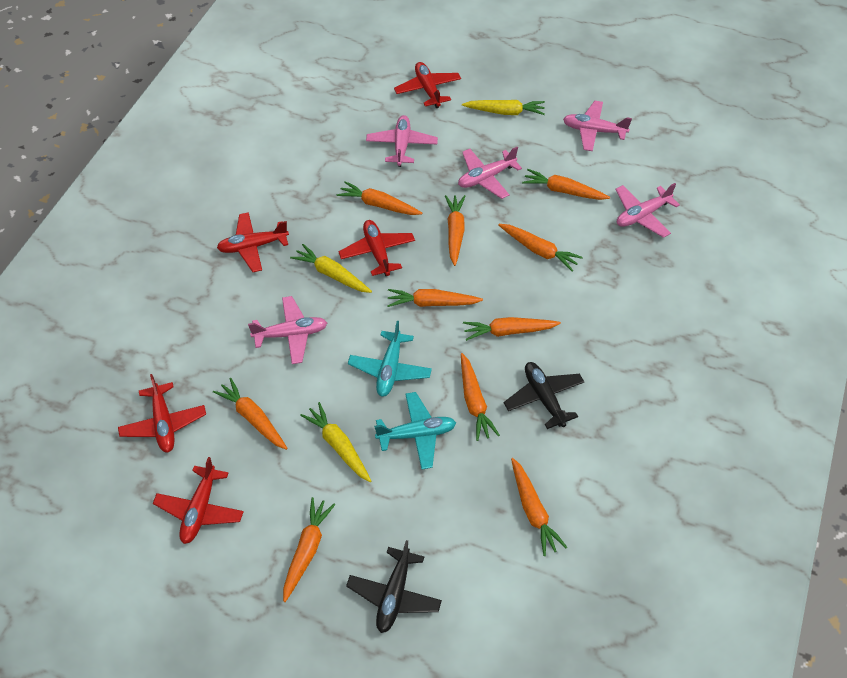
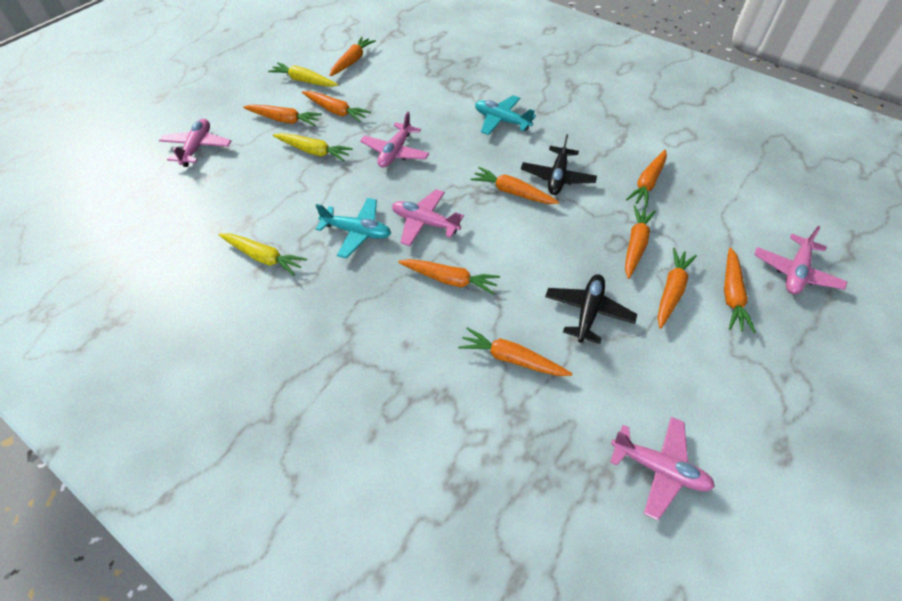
red plane: 5 -> 0

